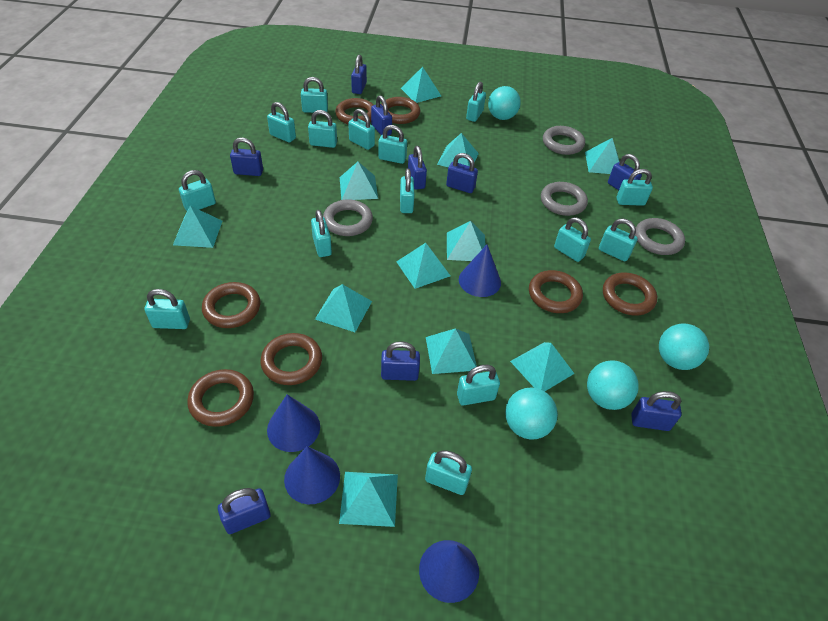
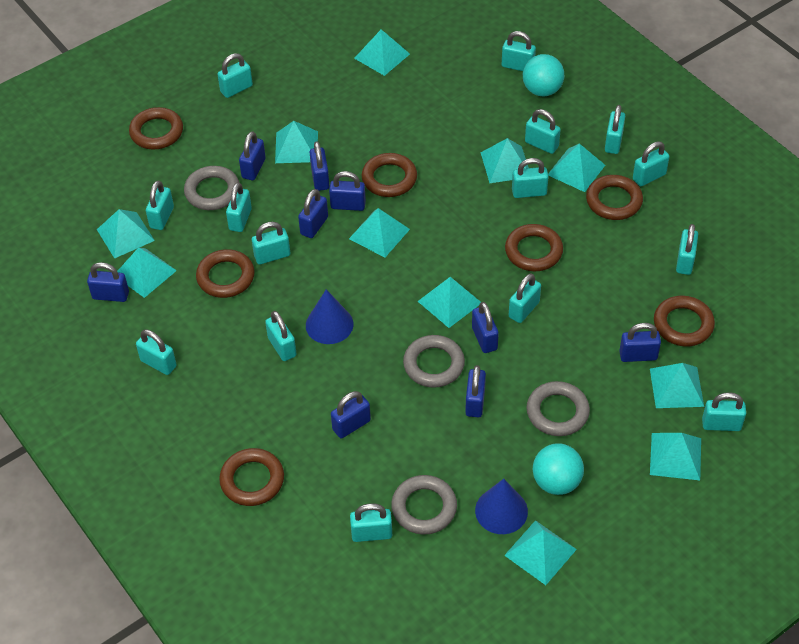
blue cone: 4 -> 2
turquoise ball: 4 -> 2

